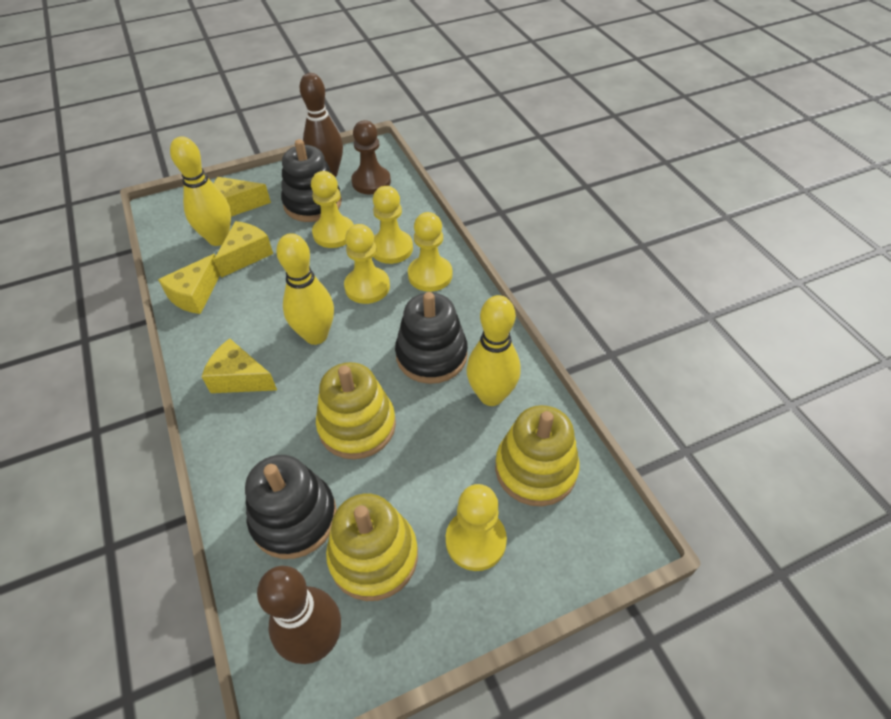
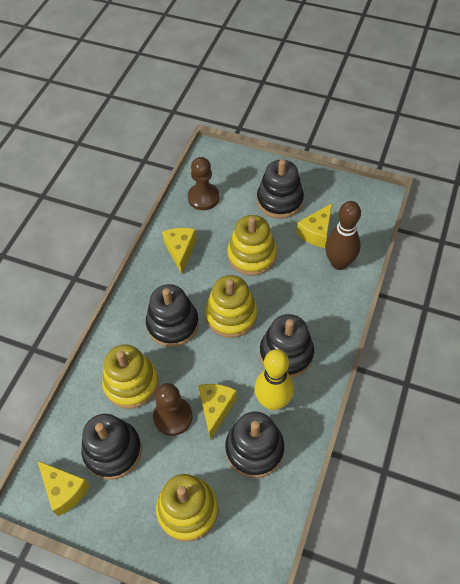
black stacking toy: 3 -> 5
brown bowling pin: 2 -> 1
brown pawn: 1 -> 2
yellow bowling pin: 3 -> 1
yellow pawn: 5 -> 0
yellow stacking toy: 3 -> 4

